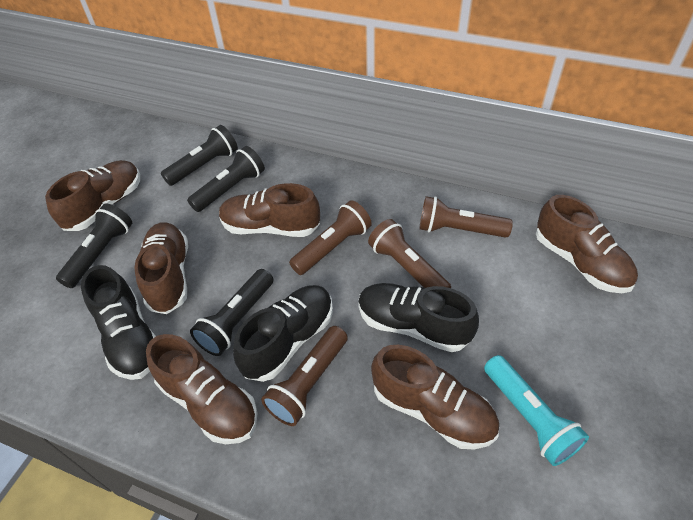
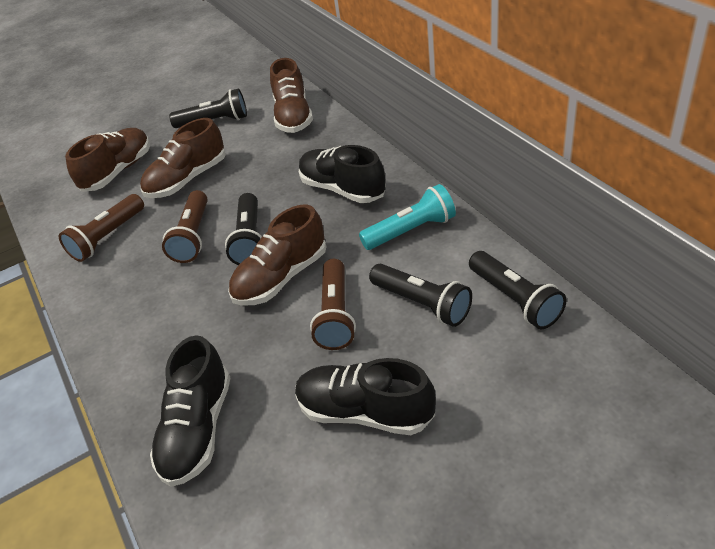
brown flashlight: 4 -> 3
brown shoe: 6 -> 4

